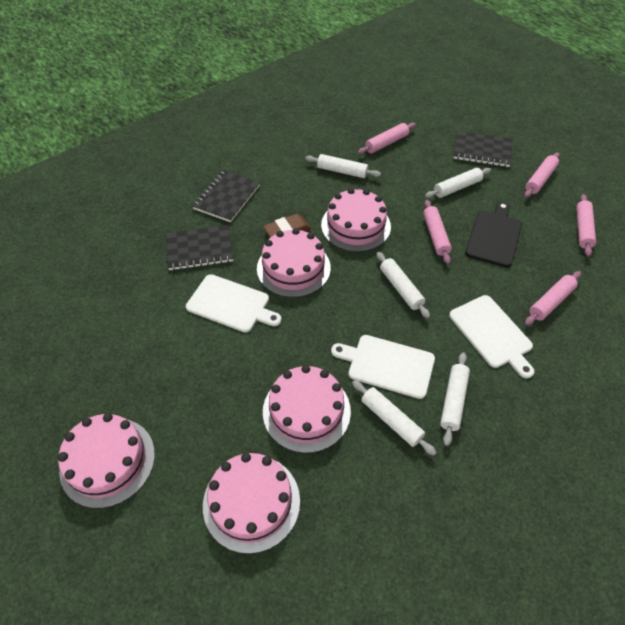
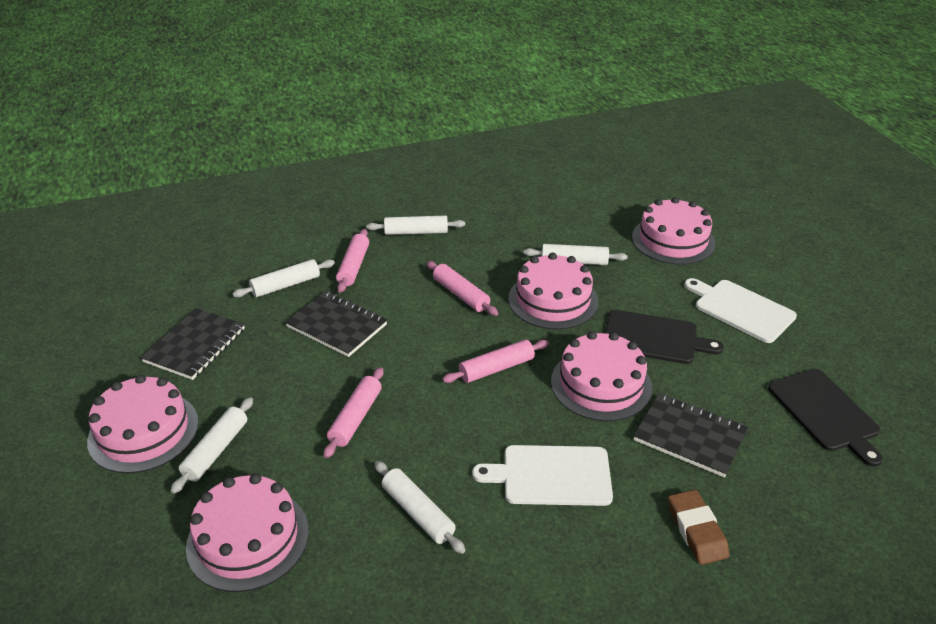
black cutting board: 1 -> 2
pink rolling pin: 5 -> 4
white cutting board: 3 -> 2

